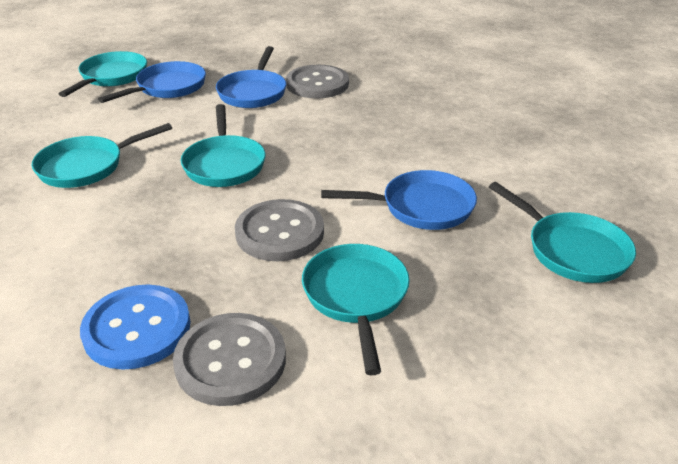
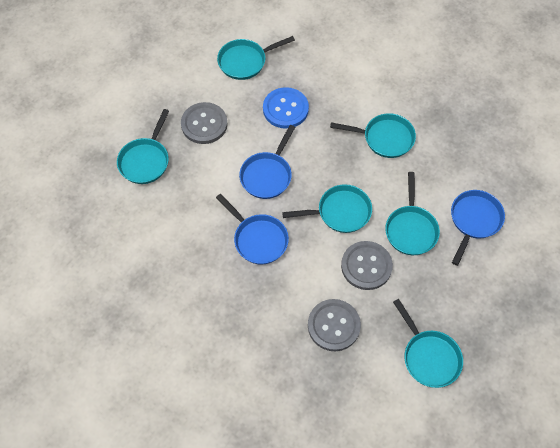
turquoise pan: 5 -> 6

